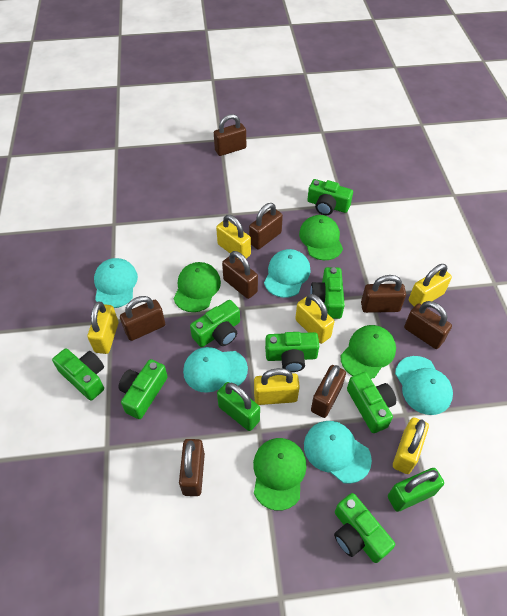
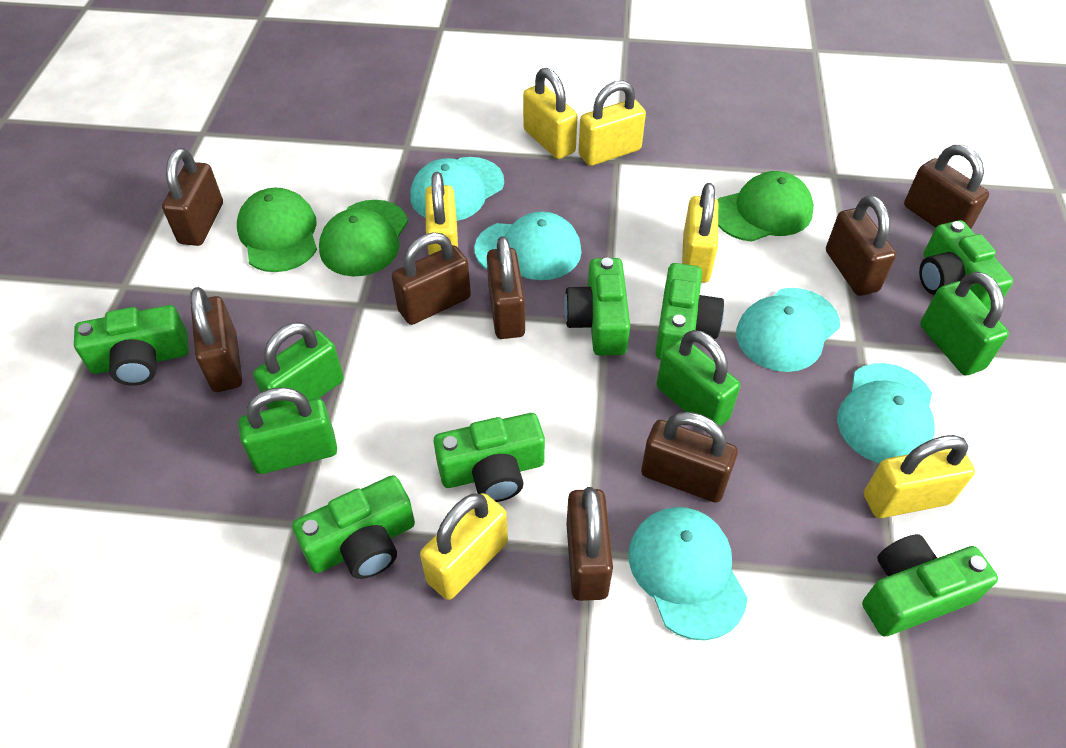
green camera: 8 -> 7
green cap: 4 -> 3
green padlock: 2 -> 4

